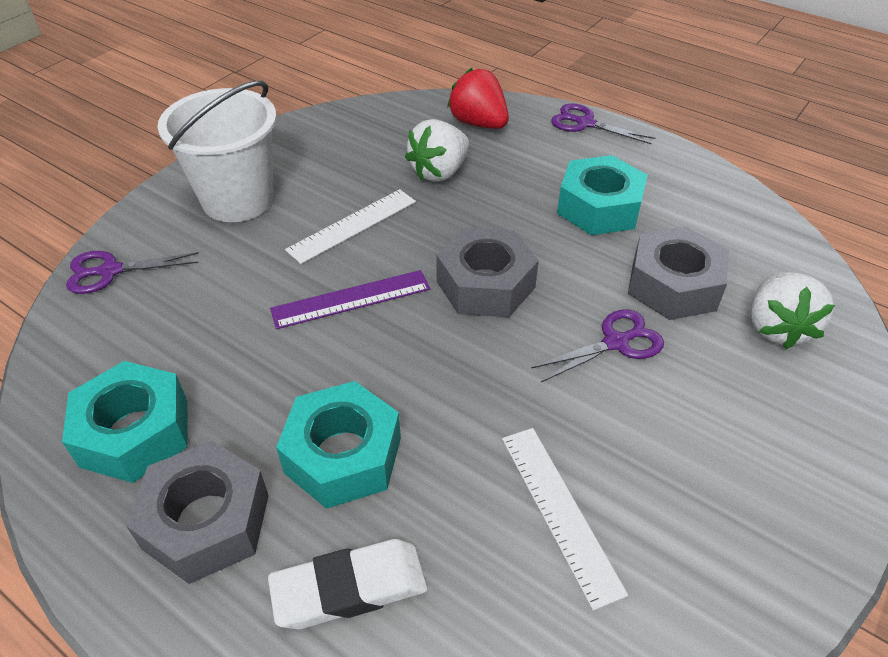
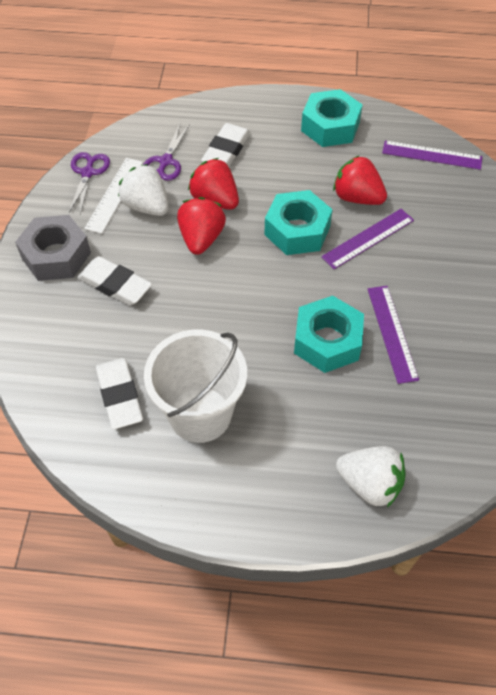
grey nut: 3 -> 1
purple ruler: 1 -> 3
purple scissors: 3 -> 2
red strawberry: 1 -> 3
white eraser: 1 -> 3
white ruler: 2 -> 1

